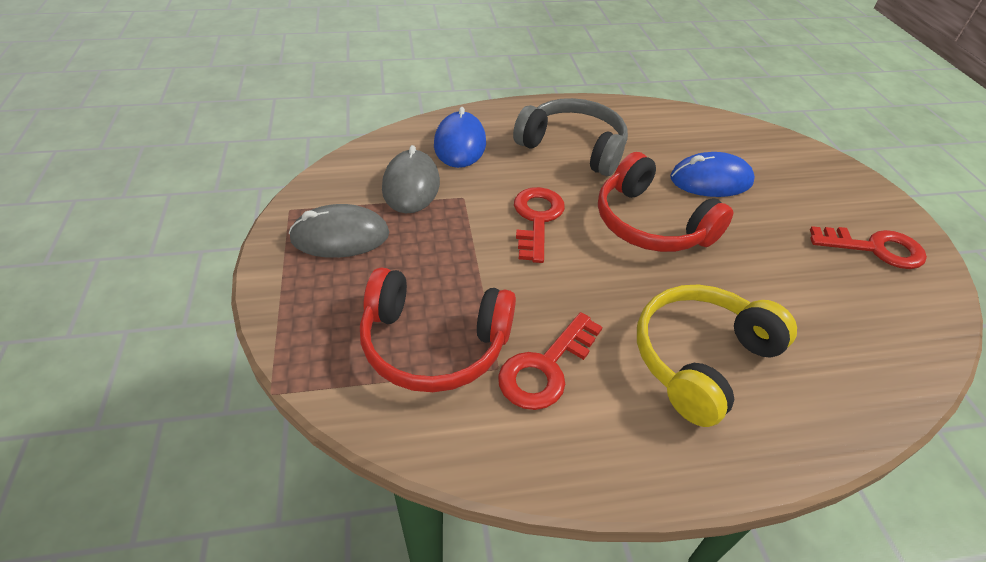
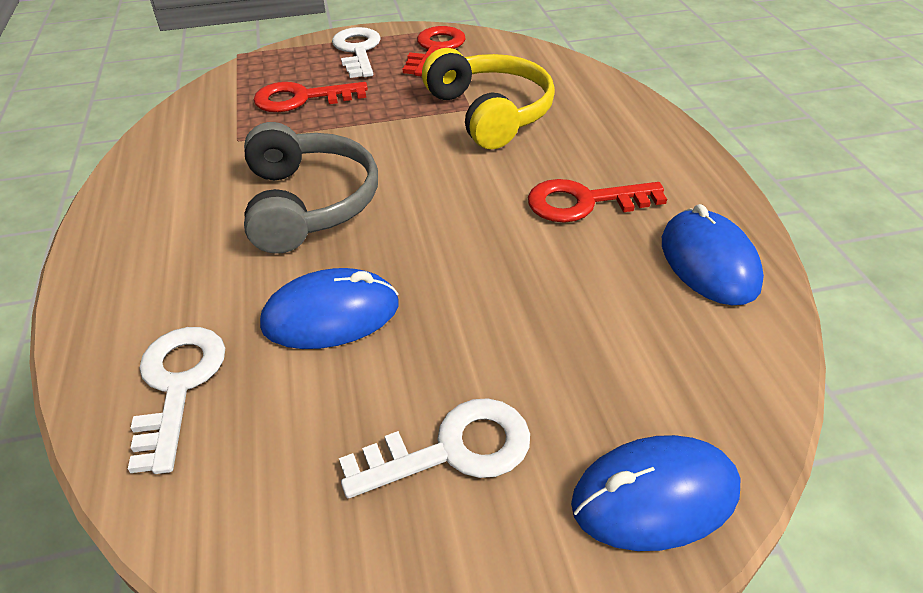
blue mouse: 2 -> 3
grey mouse: 2 -> 0
red headphones: 2 -> 0
white key: 0 -> 3

